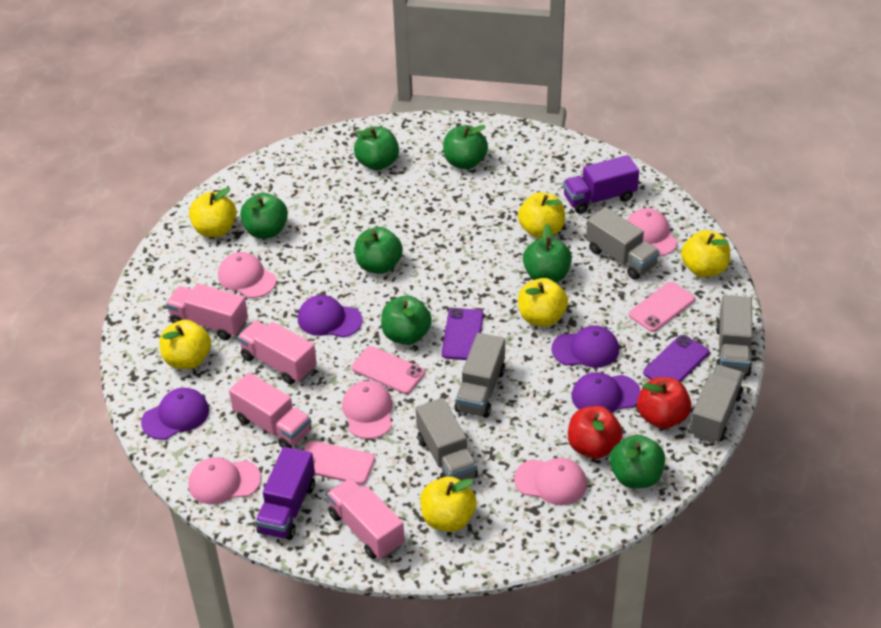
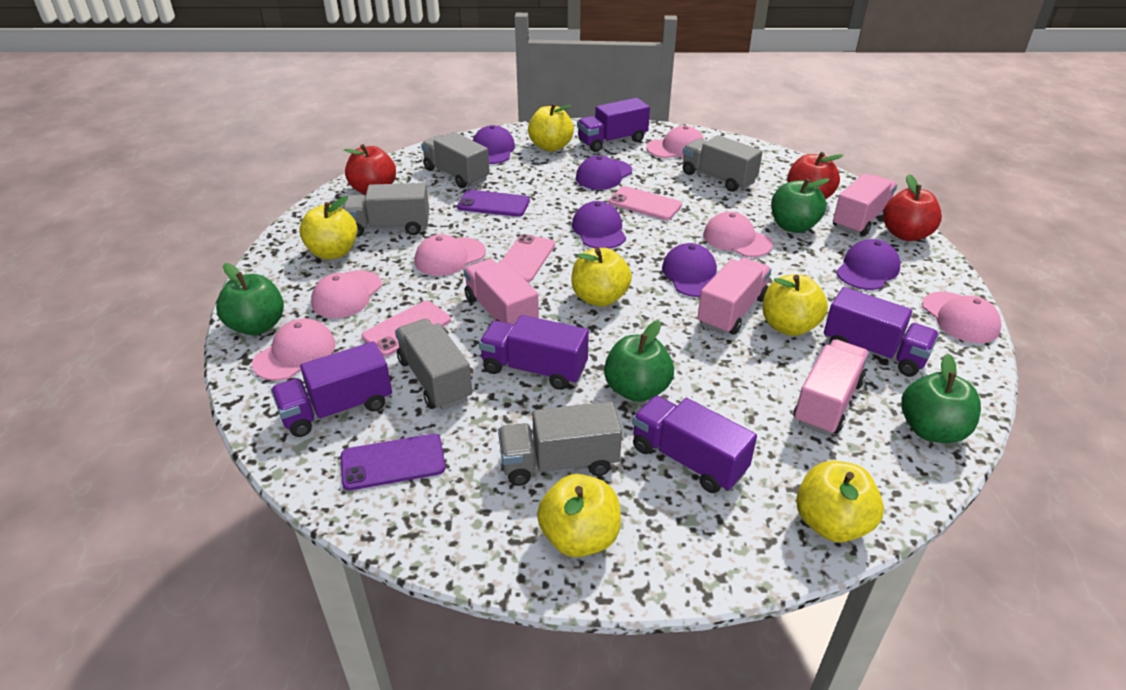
green apple: 7 -> 4
pink cap: 5 -> 6
purple cap: 4 -> 5
purple truck: 2 -> 5
red apple: 2 -> 3

